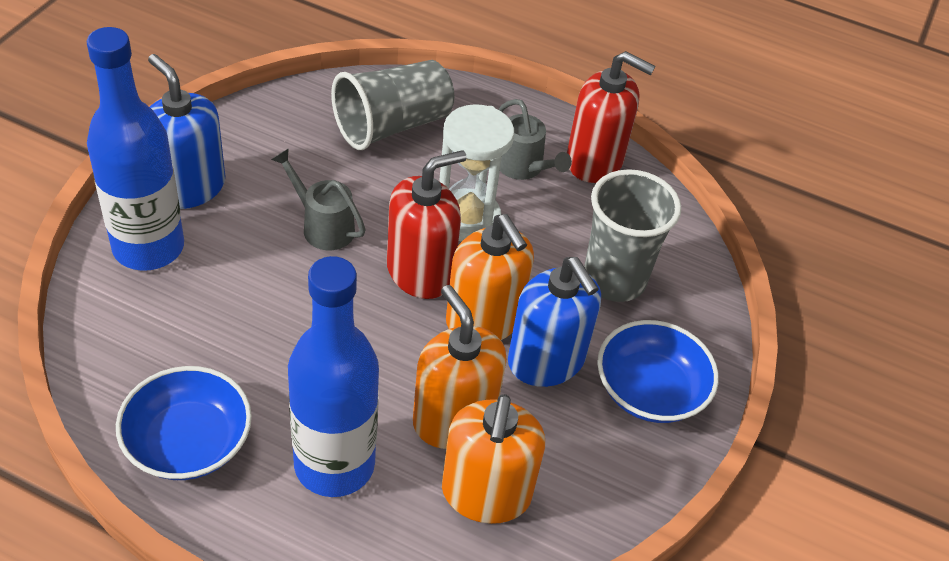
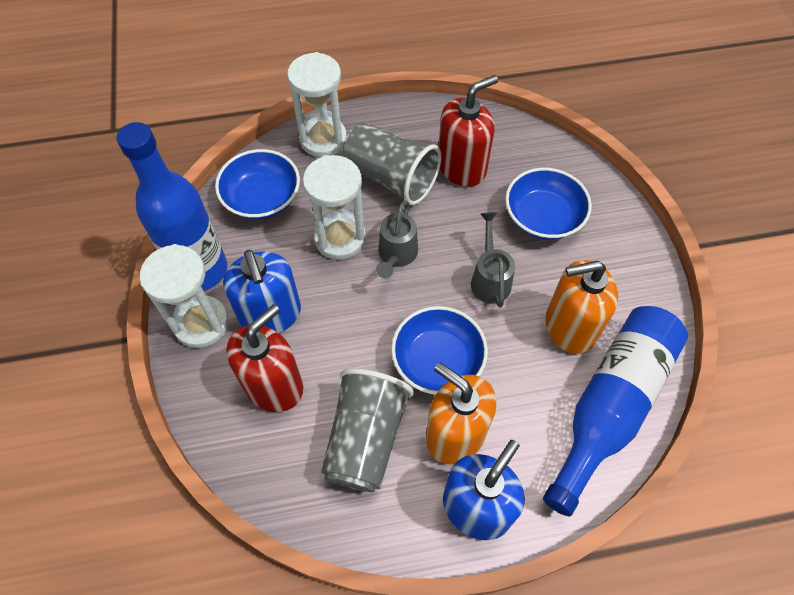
blue bowl: 2 -> 3
orange soap dispenser: 3 -> 2
white hourglass: 1 -> 3

